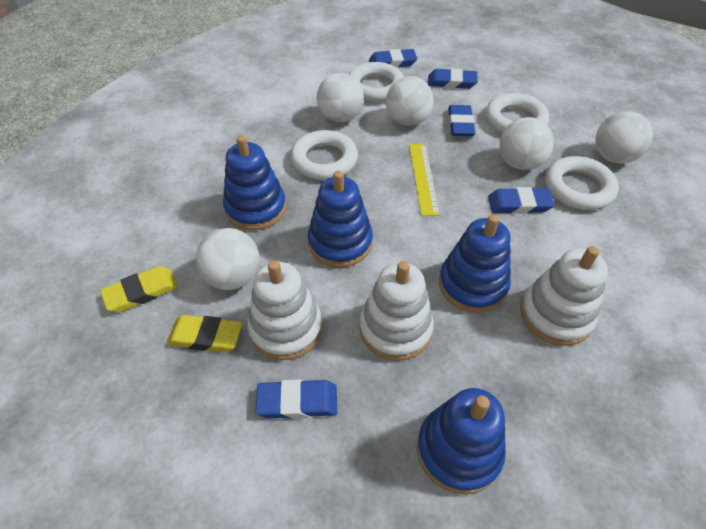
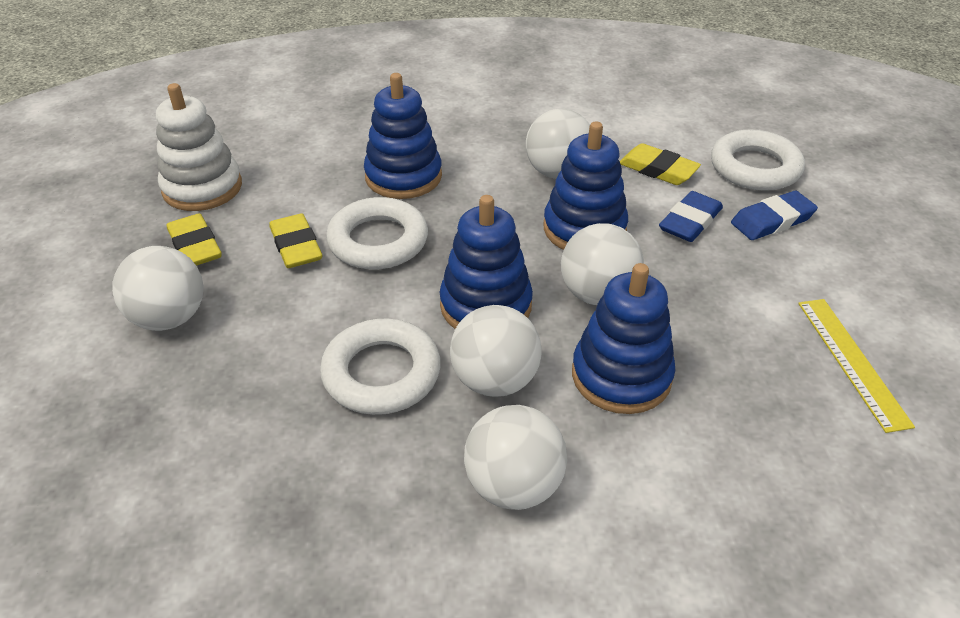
blue eraser: 5 -> 2
white ring: 4 -> 3
white stacking toy: 3 -> 1
yellow eraser: 2 -> 3

